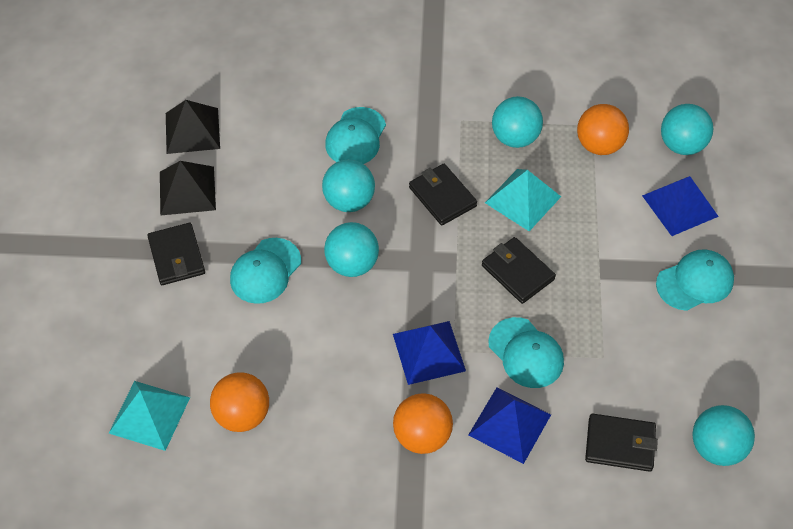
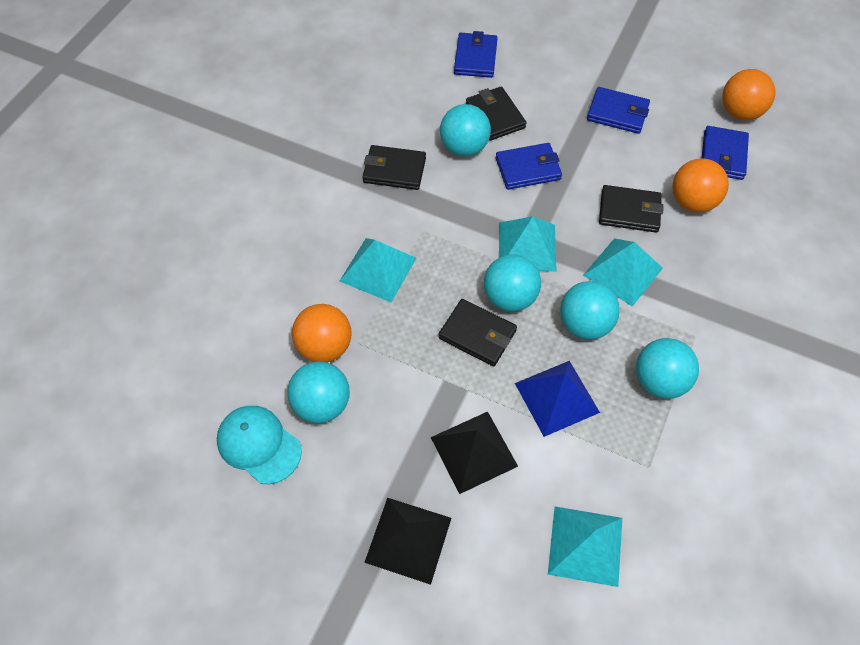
blue pyramid: 3 -> 1
blue wallet: 0 -> 4
turquoise cap: 4 -> 1
turquoise pyramid: 2 -> 4

